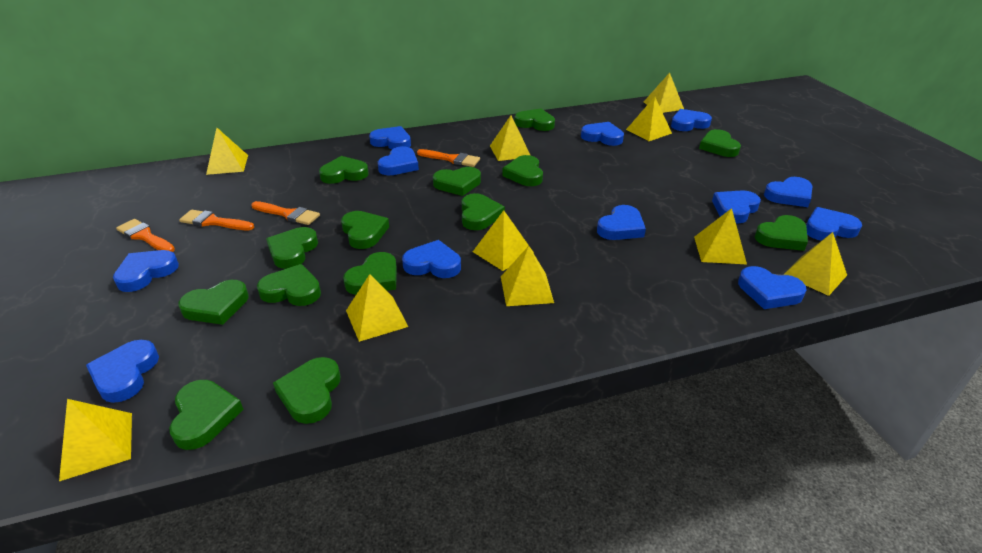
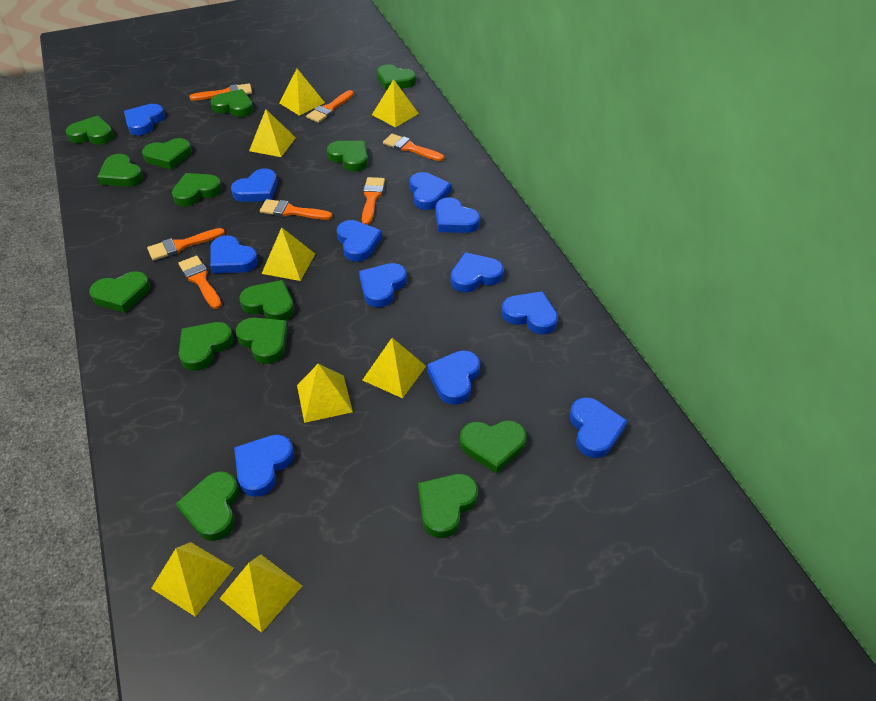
orange brush: 4 -> 7
yellow pyramid: 10 -> 8

